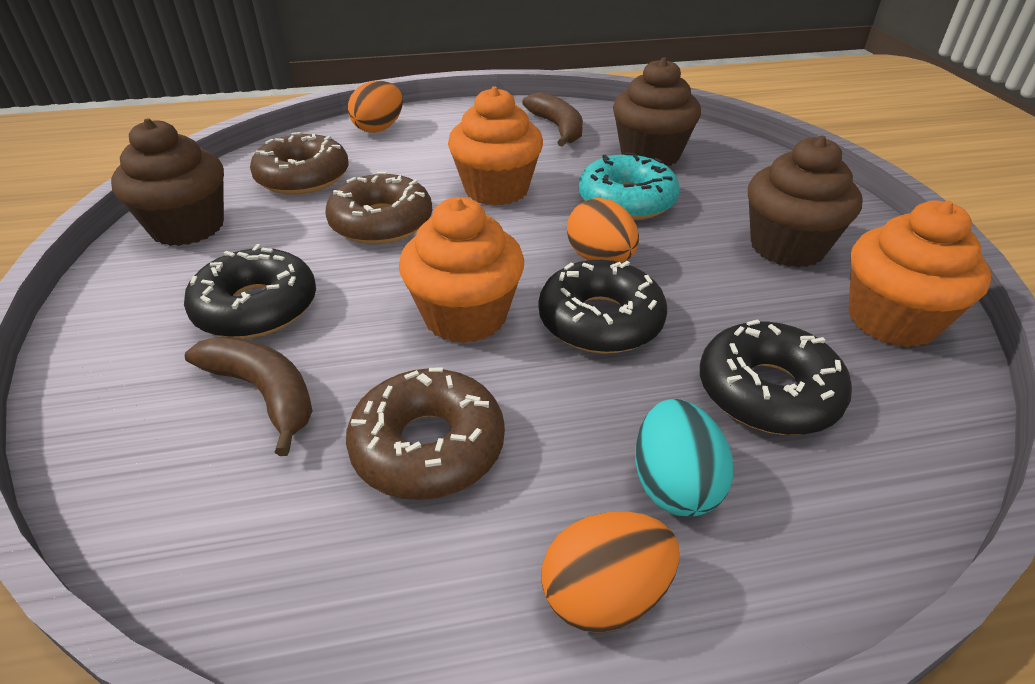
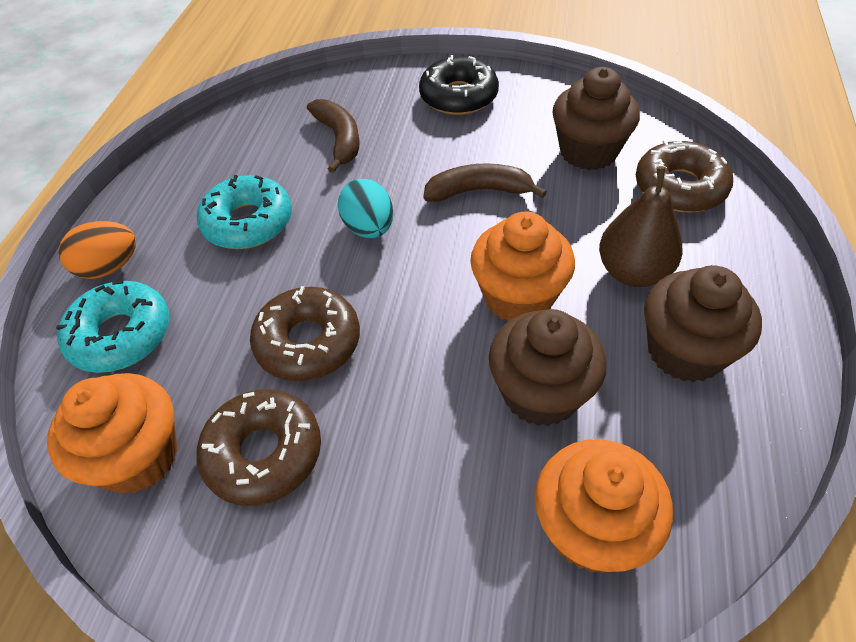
black donut: 3 -> 1
brown pear: 0 -> 1
orange egg: 3 -> 1
turquoise donut: 1 -> 2

